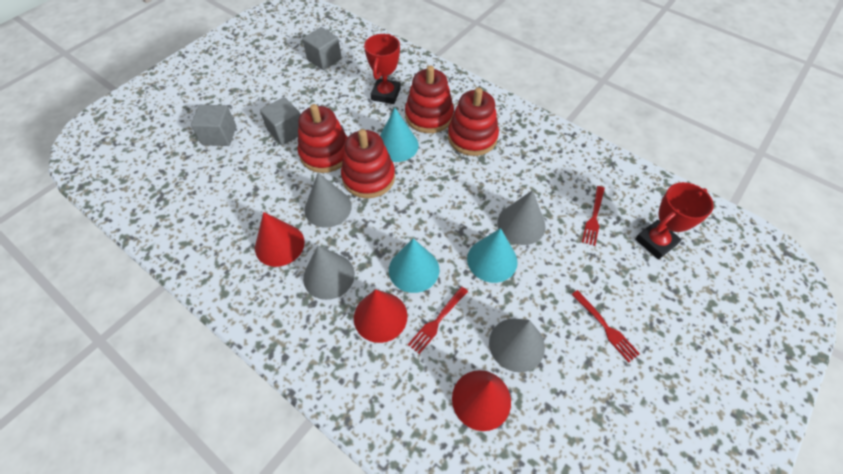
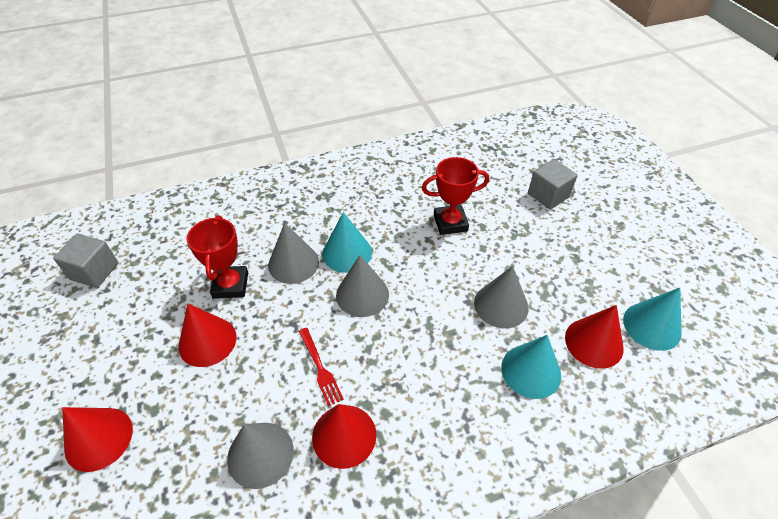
grey cube: 3 -> 2
red cone: 3 -> 4
red fork: 3 -> 1
red stacking toy: 4 -> 0

